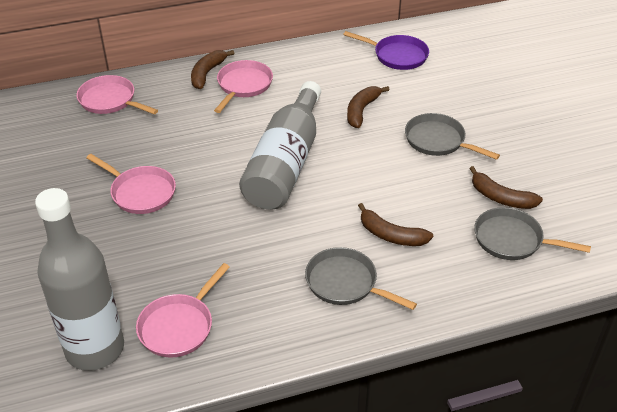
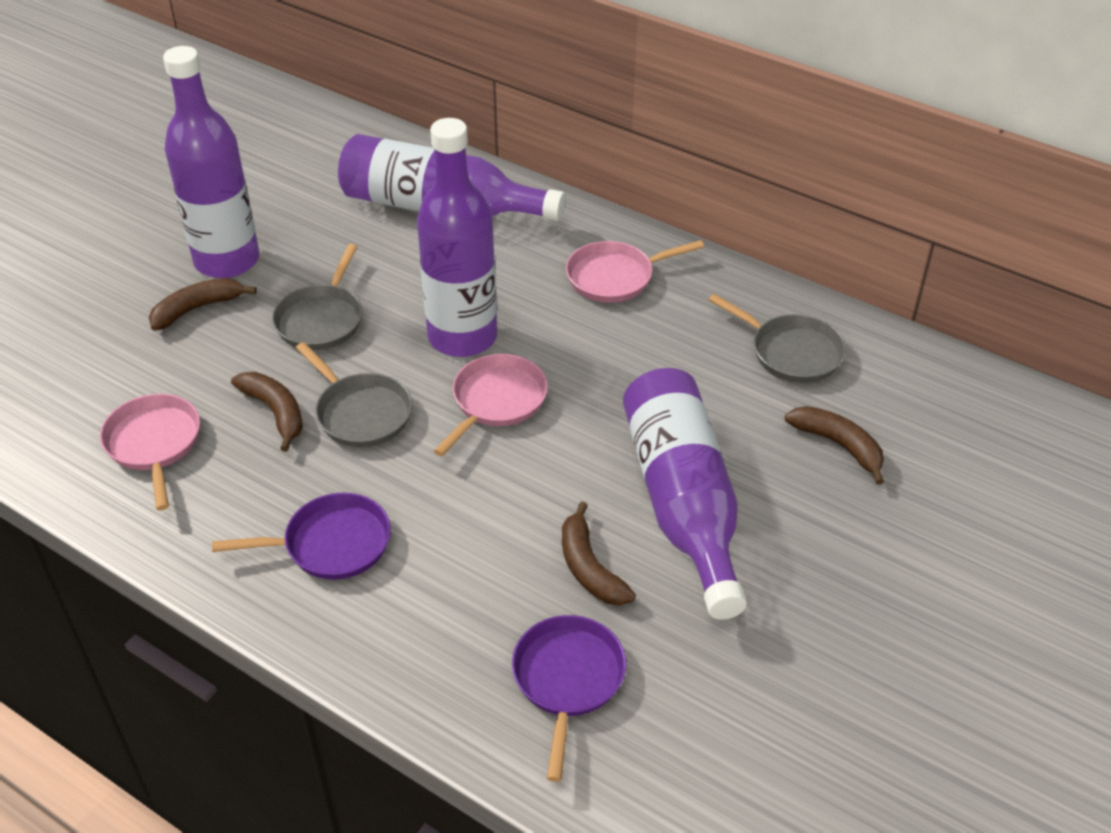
grey bottle: 2 -> 0
pink pan: 4 -> 3
purple bottle: 0 -> 4
purple pan: 1 -> 2

